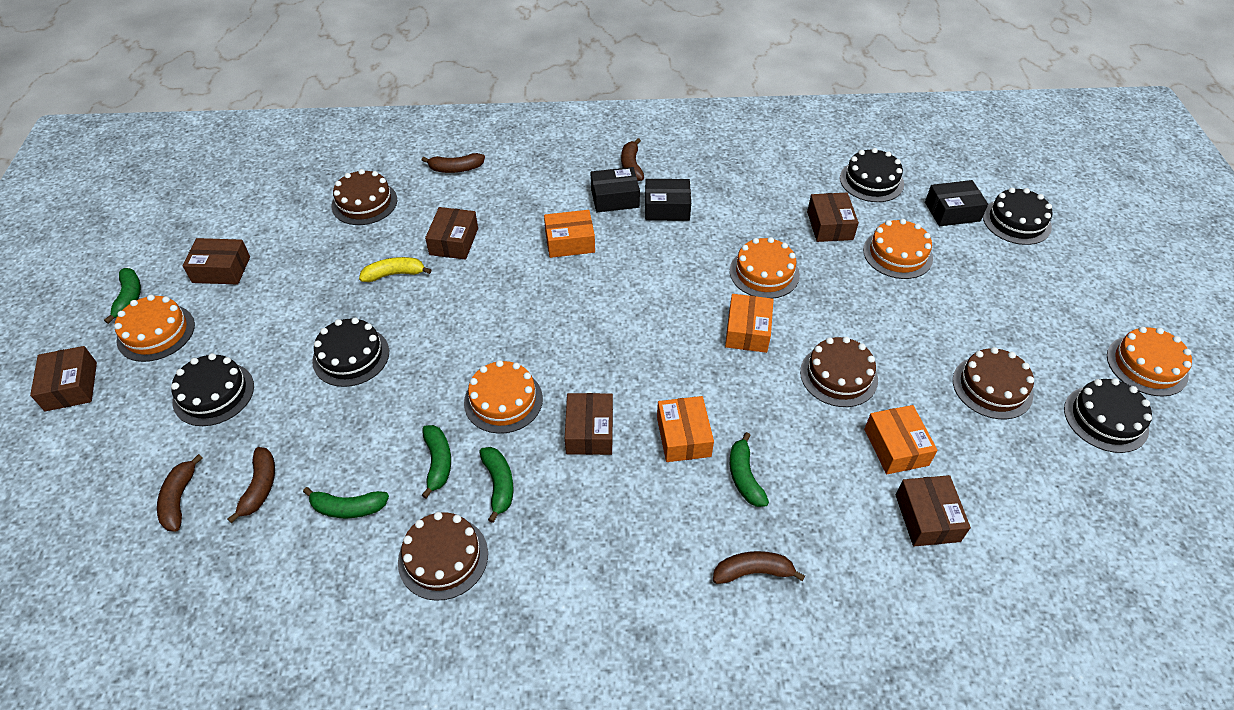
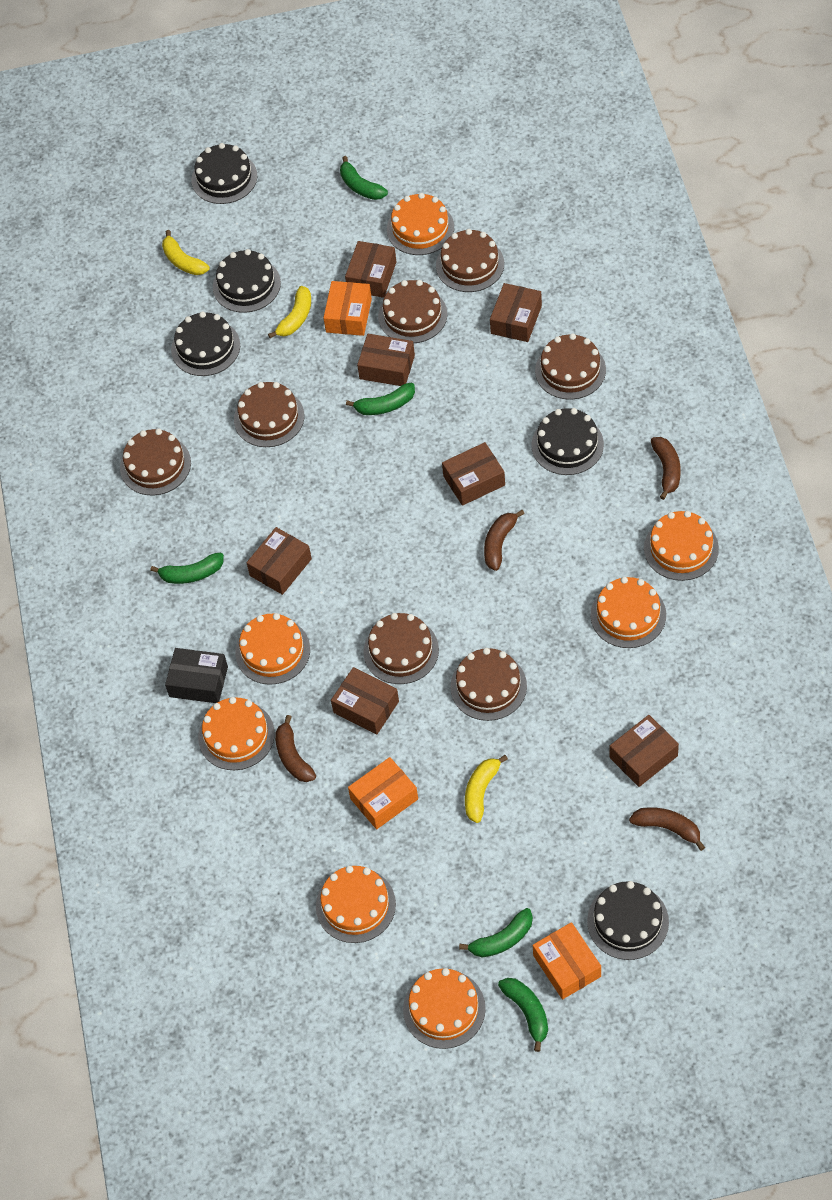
black box: 3 -> 1
brown banana: 5 -> 4
brown box: 6 -> 7
brown cake: 4 -> 7
orange box: 4 -> 3
orange cake: 5 -> 7
yellow banana: 1 -> 3

